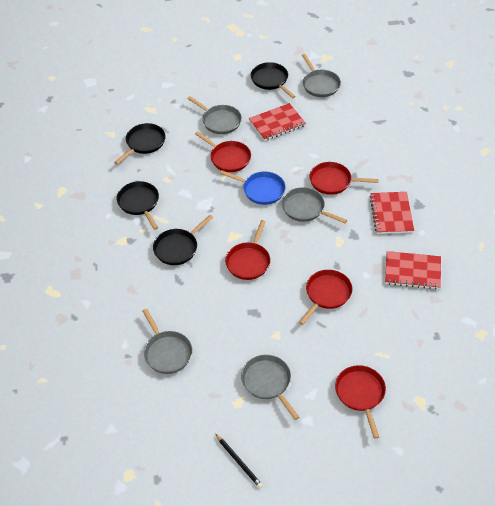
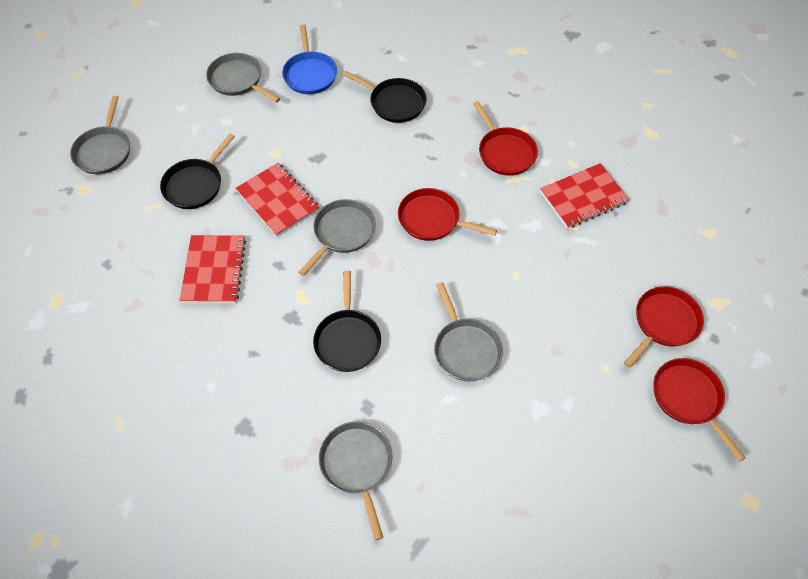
black pan: 4 -> 3
black pencil: 1 -> 0
red pan: 5 -> 4

